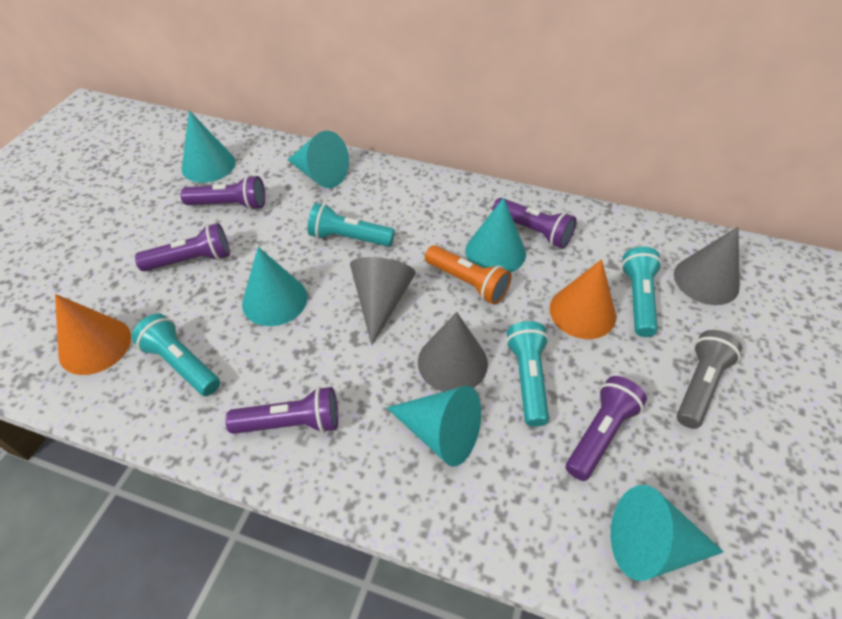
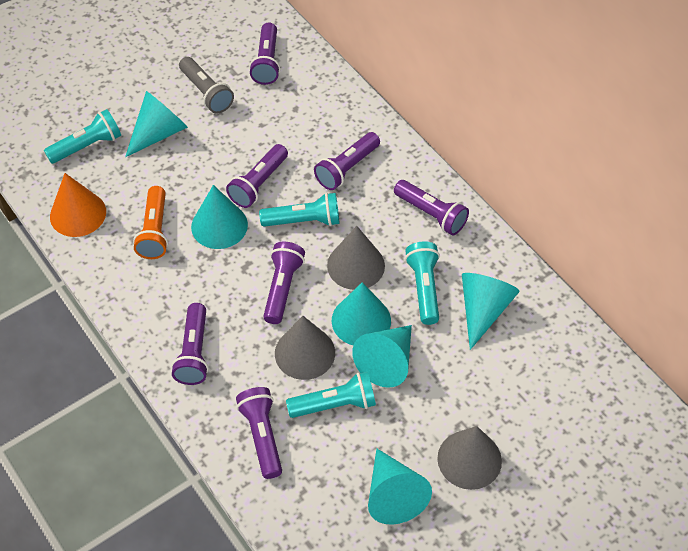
orange cone: 2 -> 1
purple flashlight: 5 -> 7

